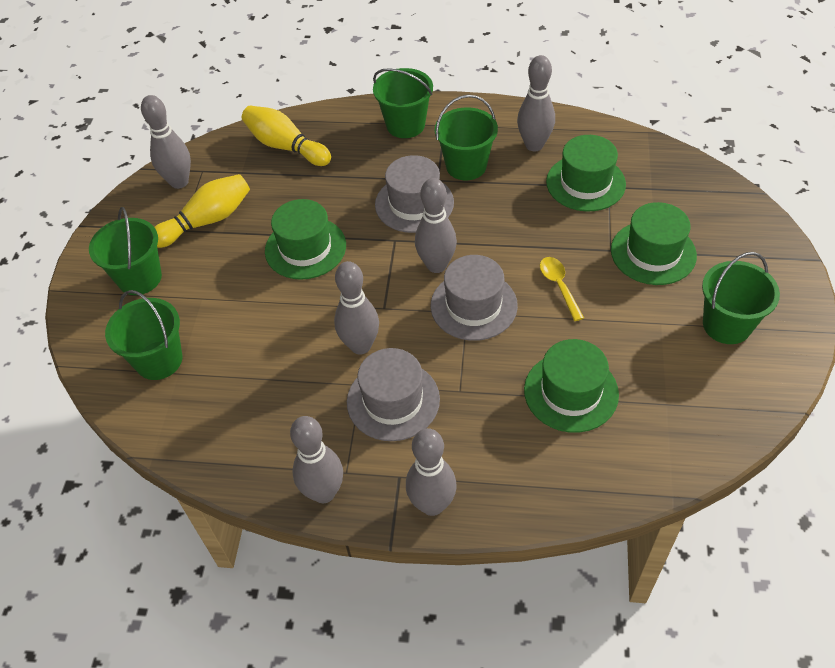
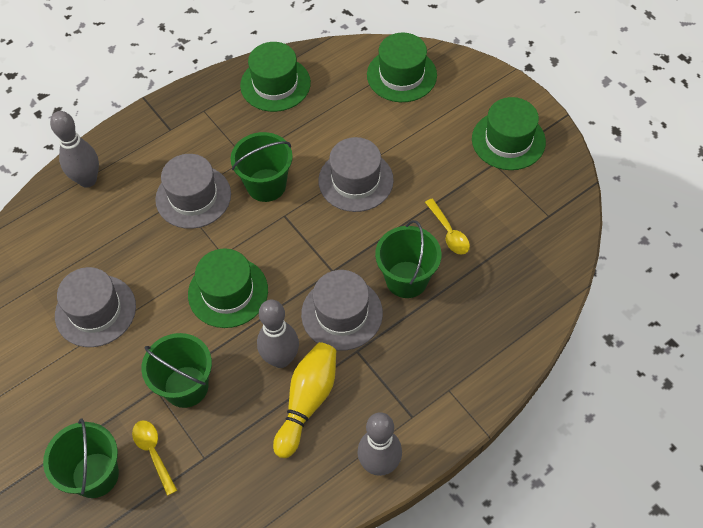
green bucket: 5 -> 4
grey bowling pin: 6 -> 3
grey hat: 3 -> 4
yellow bowling pin: 2 -> 1
yellow spoon: 1 -> 2

